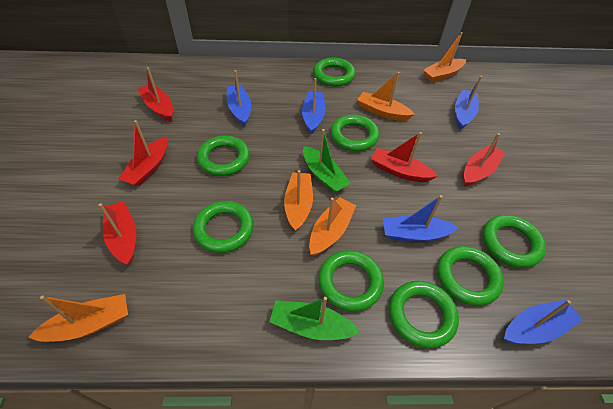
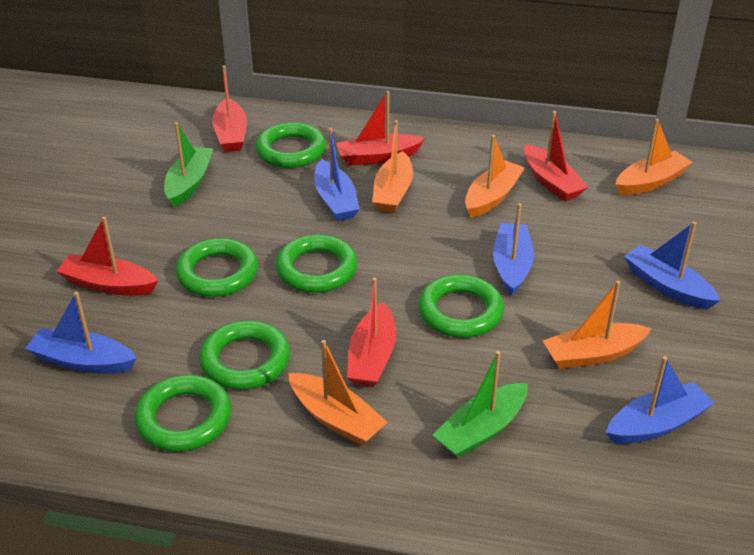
green ring: 8 -> 6

